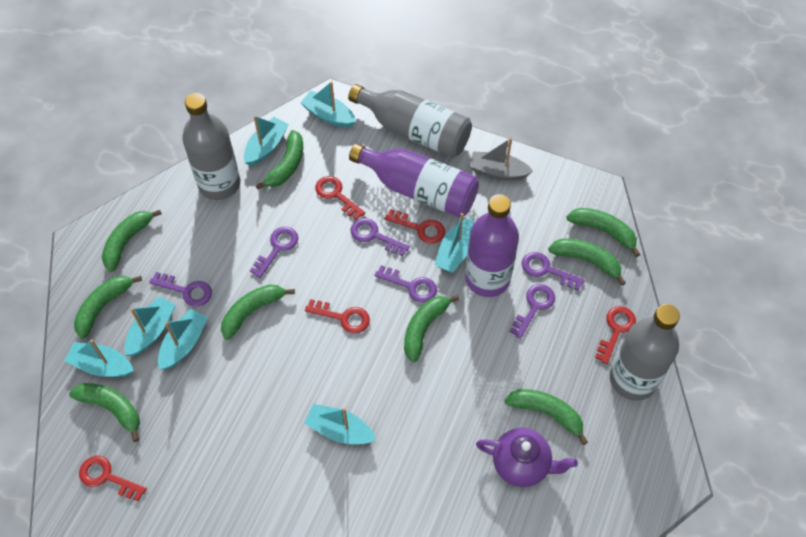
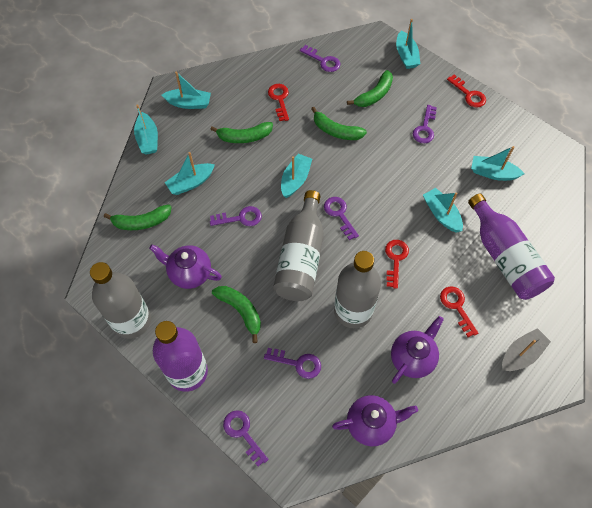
green banana: 9 -> 5
purple teapot: 1 -> 3
red key: 5 -> 4

